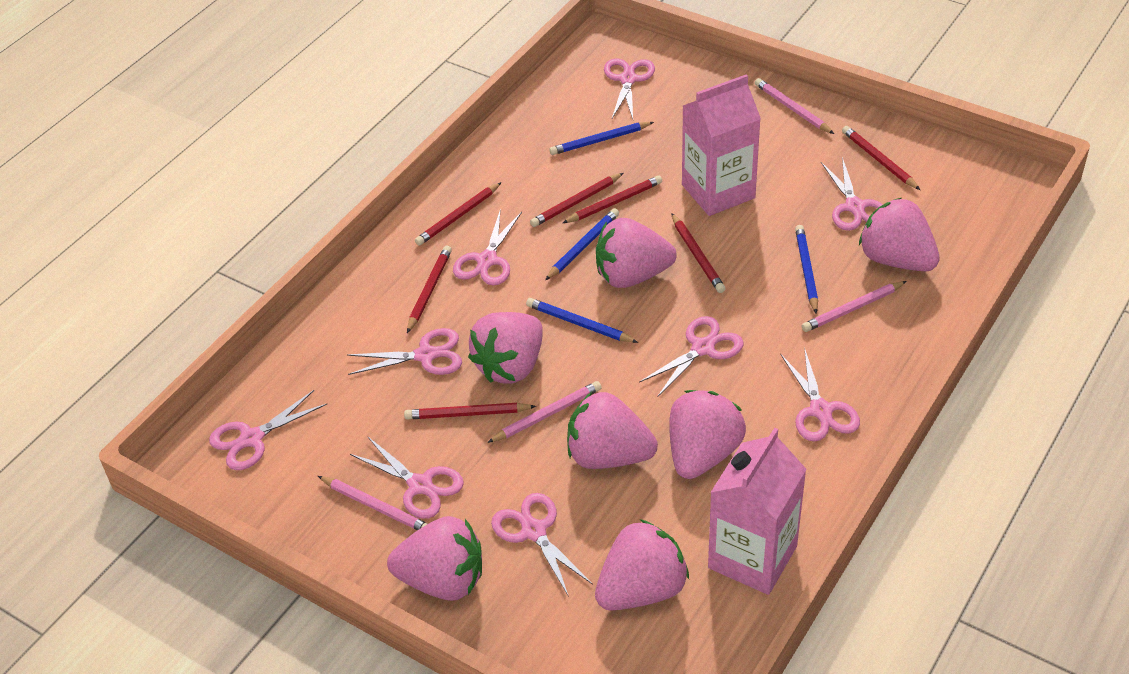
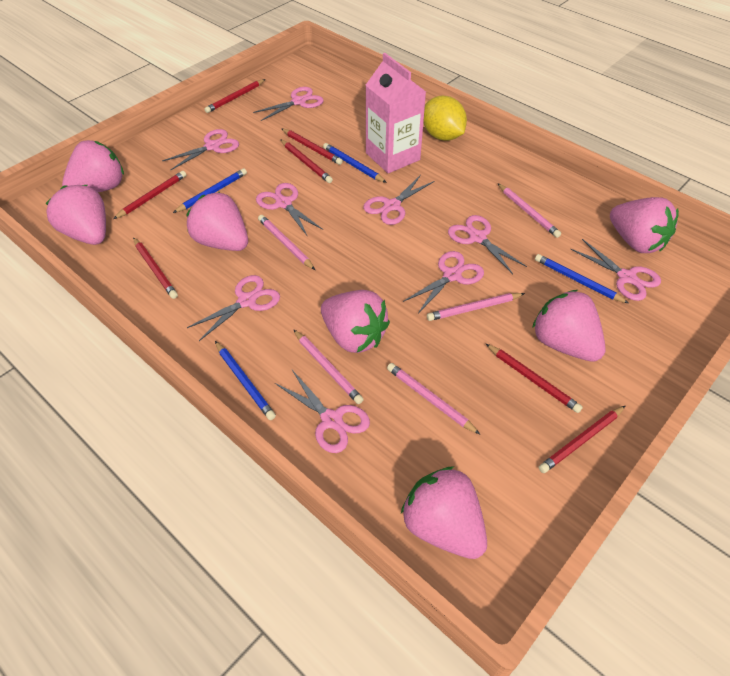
pink carton: 2 -> 1
pink pencil: 4 -> 5
yellow lemon: 0 -> 1

